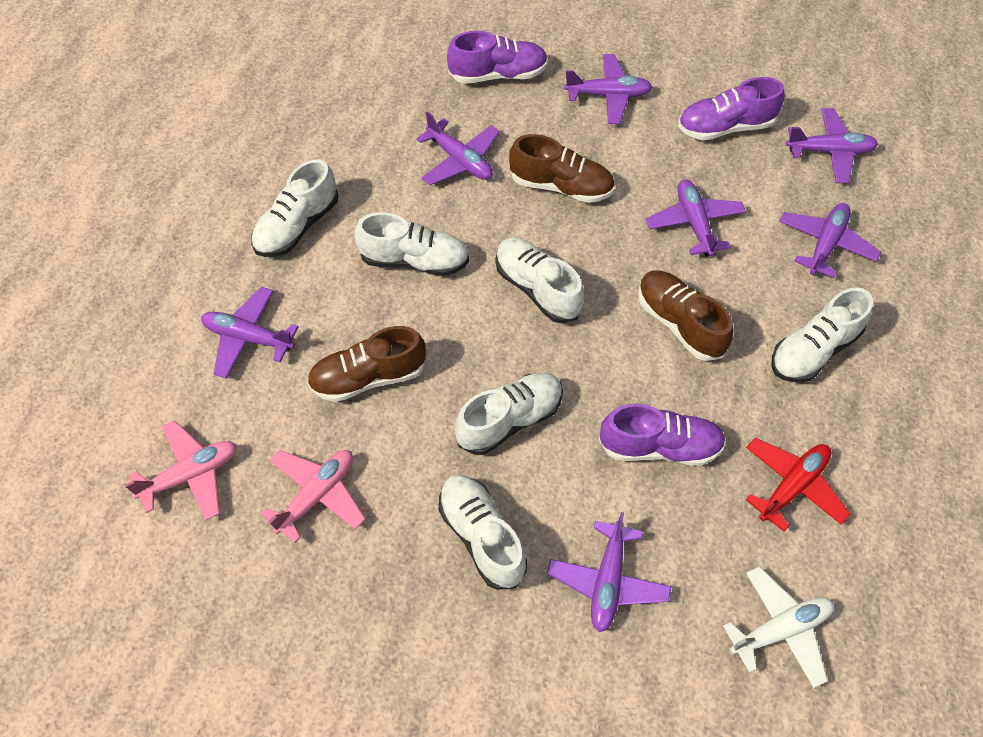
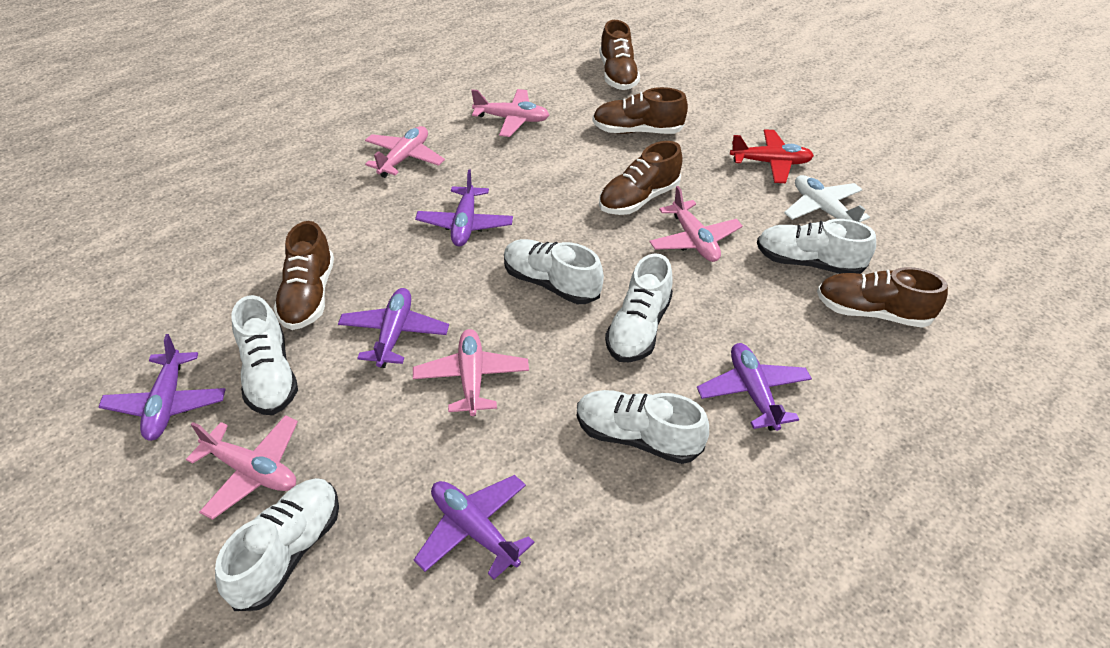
brown shoe: 3 -> 5
pink plane: 2 -> 5
purple plane: 7 -> 5
purple shoe: 3 -> 0

